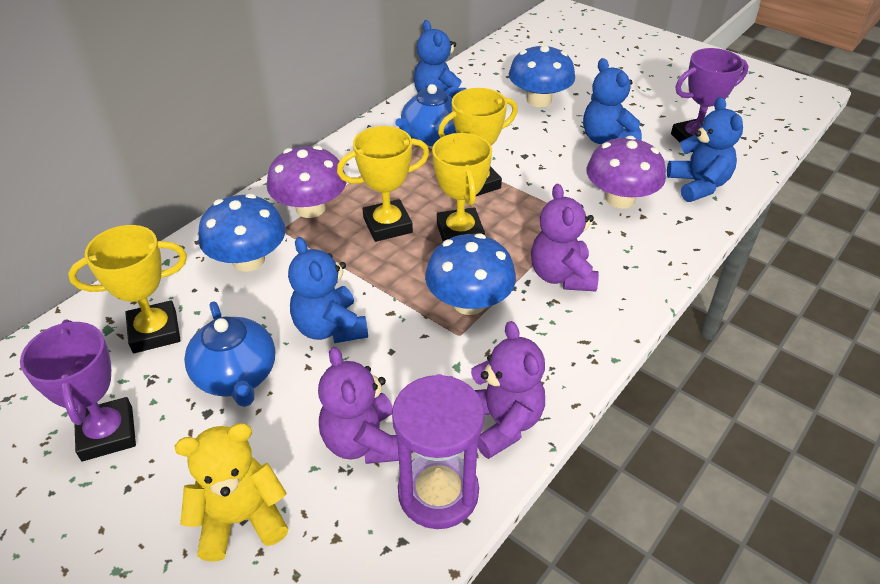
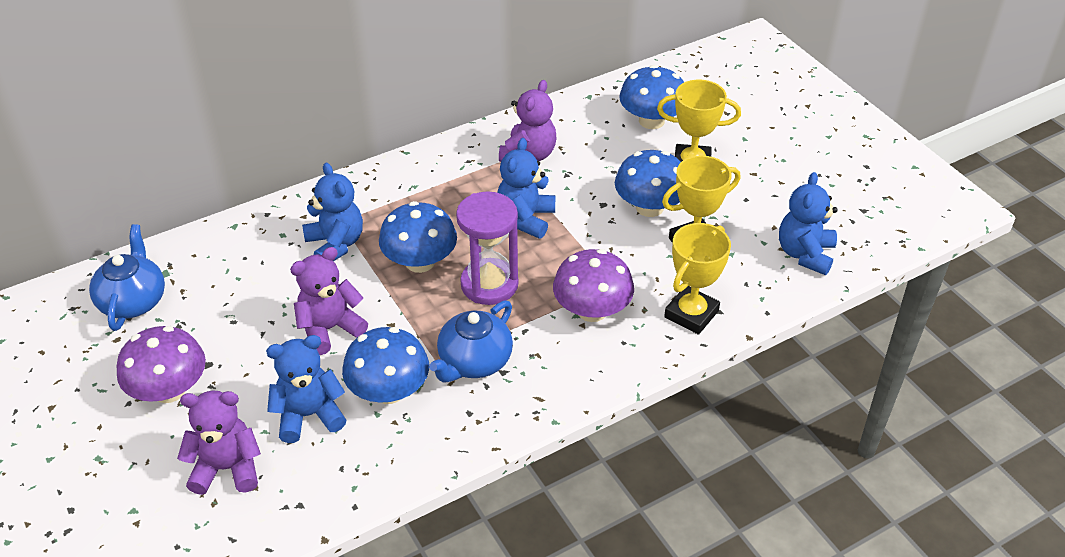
blue mushroom: 3 -> 4
purple trophy: 2 -> 0
yellow teddy bear: 1 -> 0
yellow trophy: 4 -> 3

